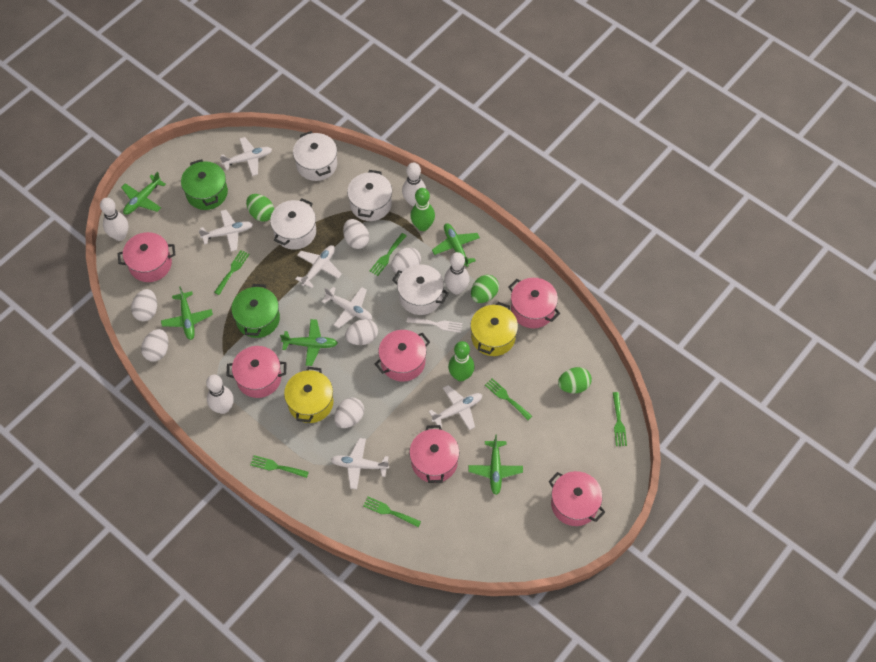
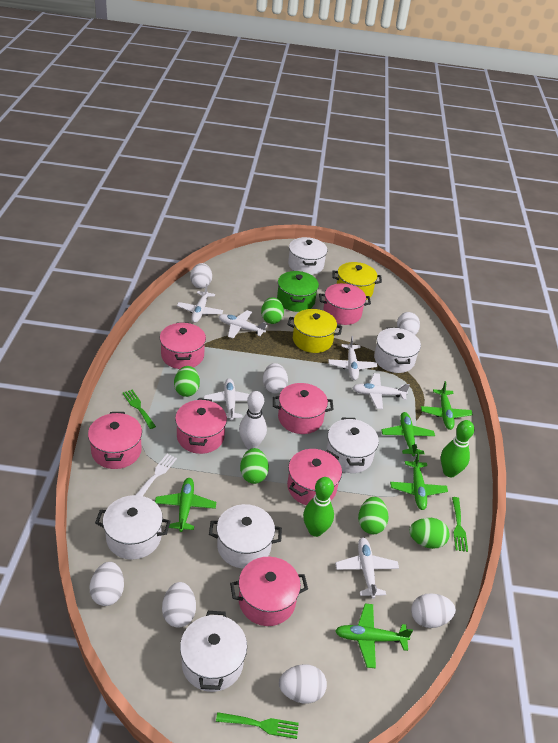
green egg: 3 -> 5
green fork: 6 -> 3
green pot: 2 -> 1
pink pot: 6 -> 7
white bowling pin: 4 -> 1
white egg: 6 -> 7
white pot: 4 -> 6

